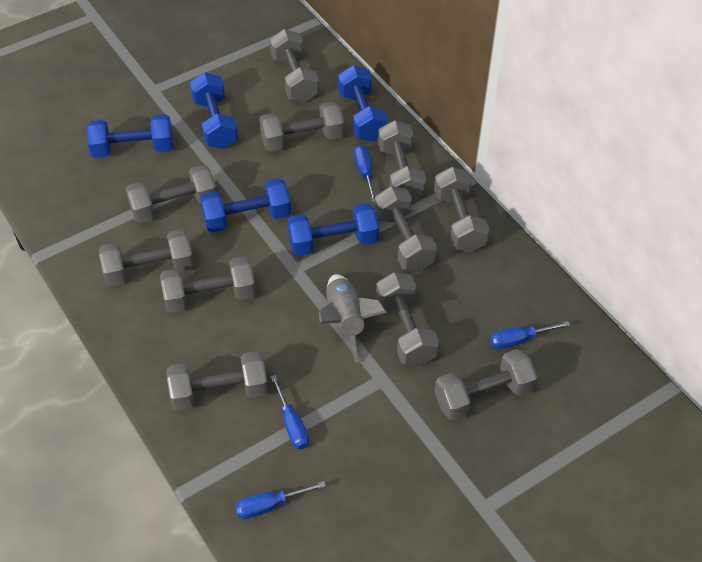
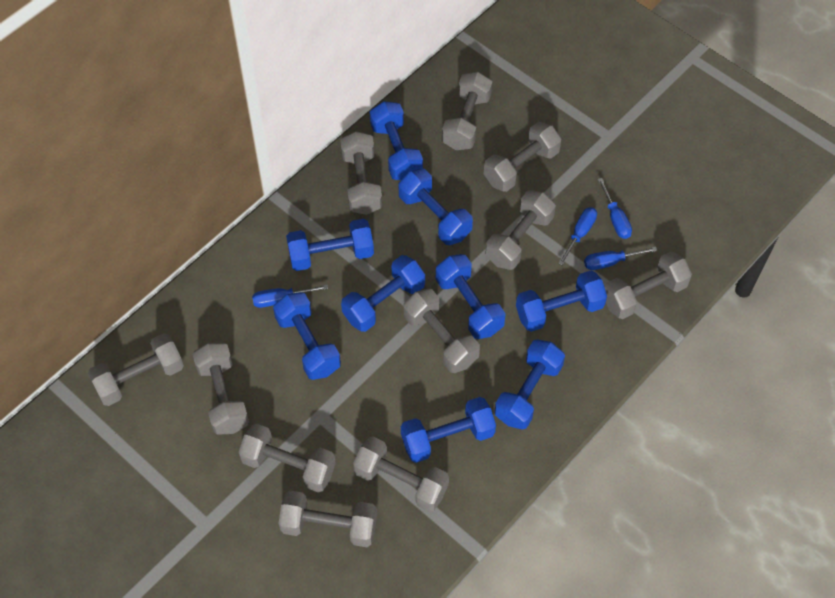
blue dumbbell: 5 -> 9
grey rocket: 1 -> 0

